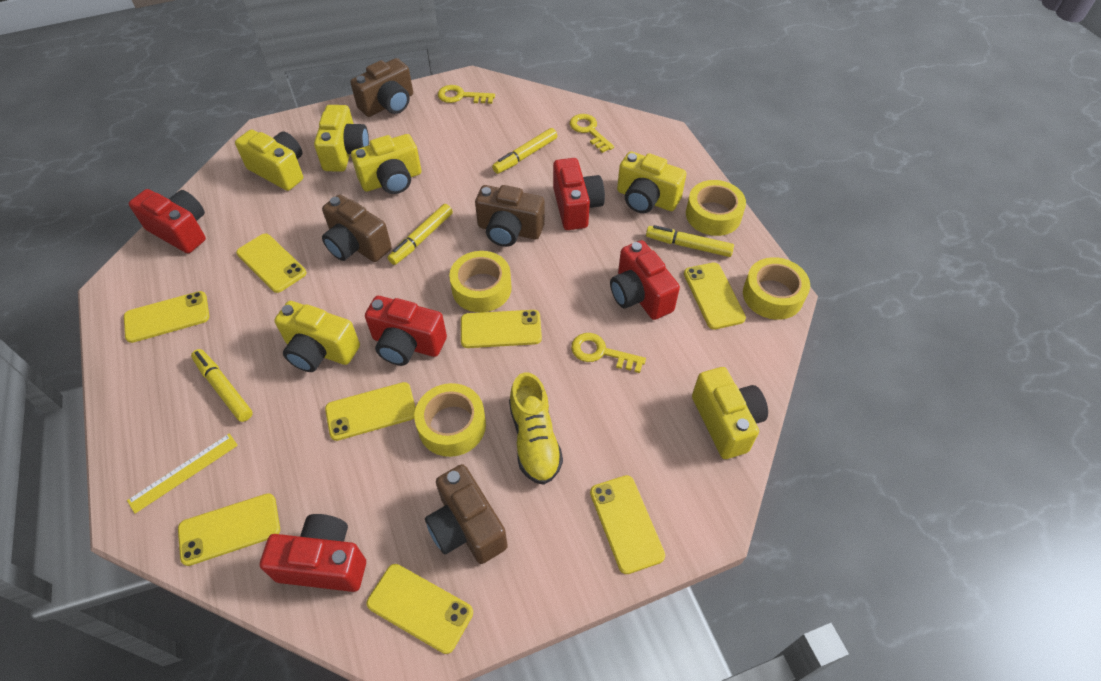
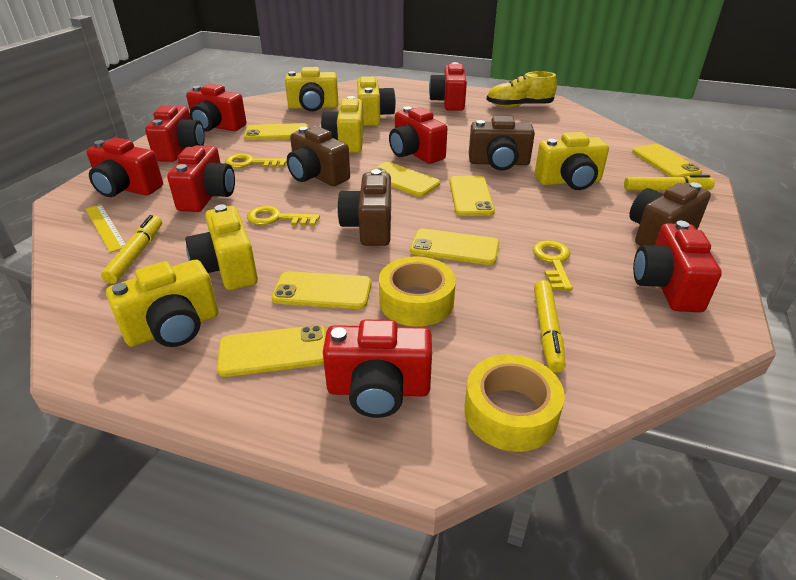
red camera: 5 -> 8
yellow marker: 4 -> 3
yellow phone: 8 -> 7
yellow tape: 4 -> 2

